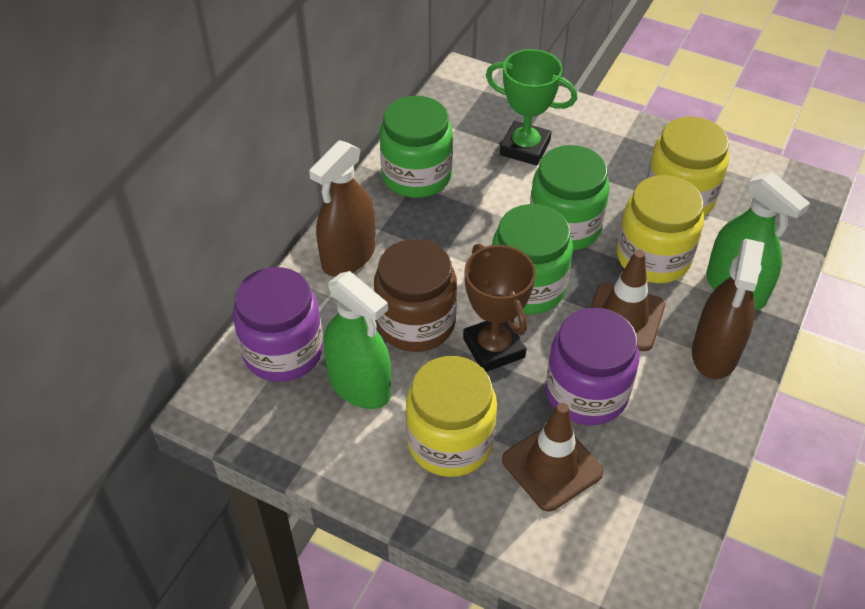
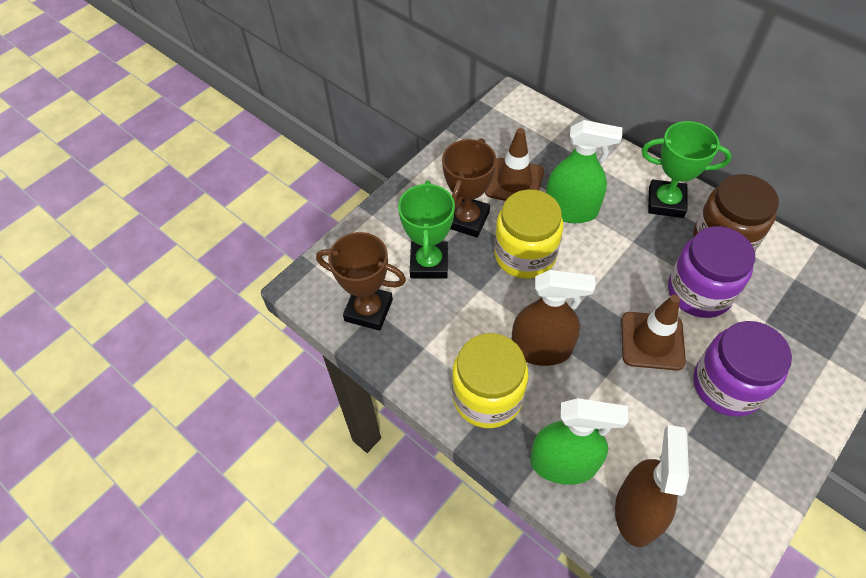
brown trophy: 1 -> 2
green jar: 3 -> 0
green trophy: 1 -> 2
yellow jar: 3 -> 2

